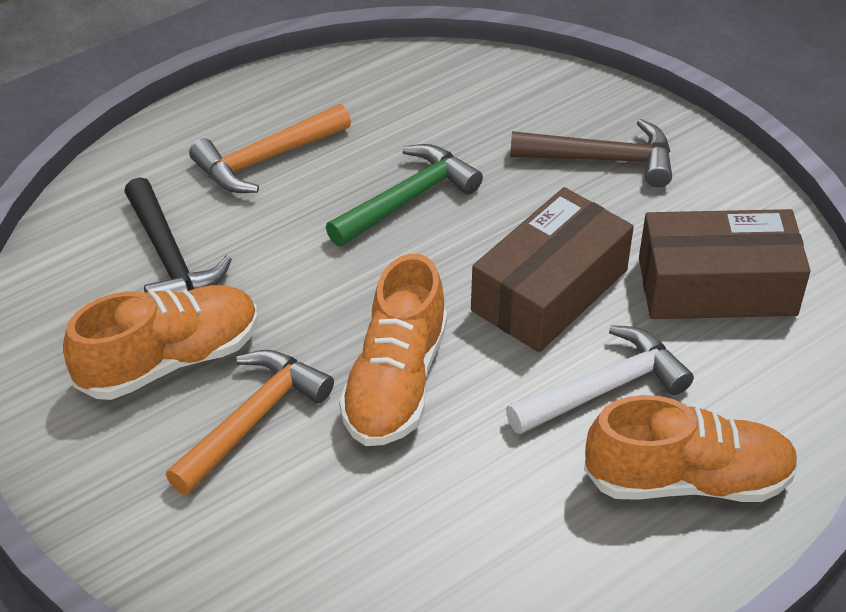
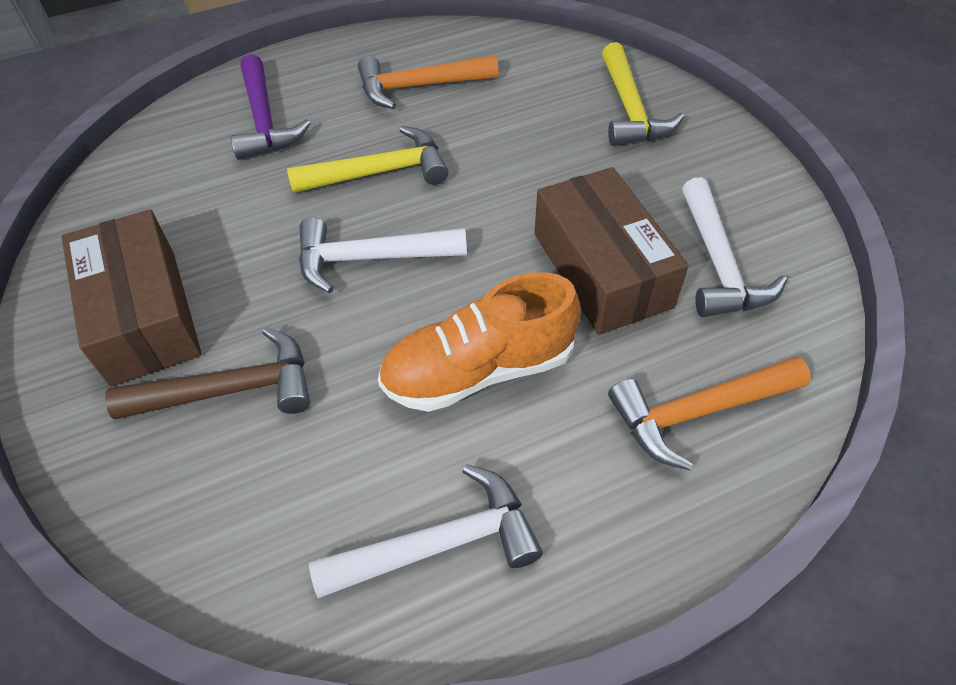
black hammer: 1 -> 0
green hammer: 1 -> 0
orange shoe: 3 -> 1
purple hammer: 0 -> 1
white hammer: 1 -> 3
yellow hammer: 0 -> 2

